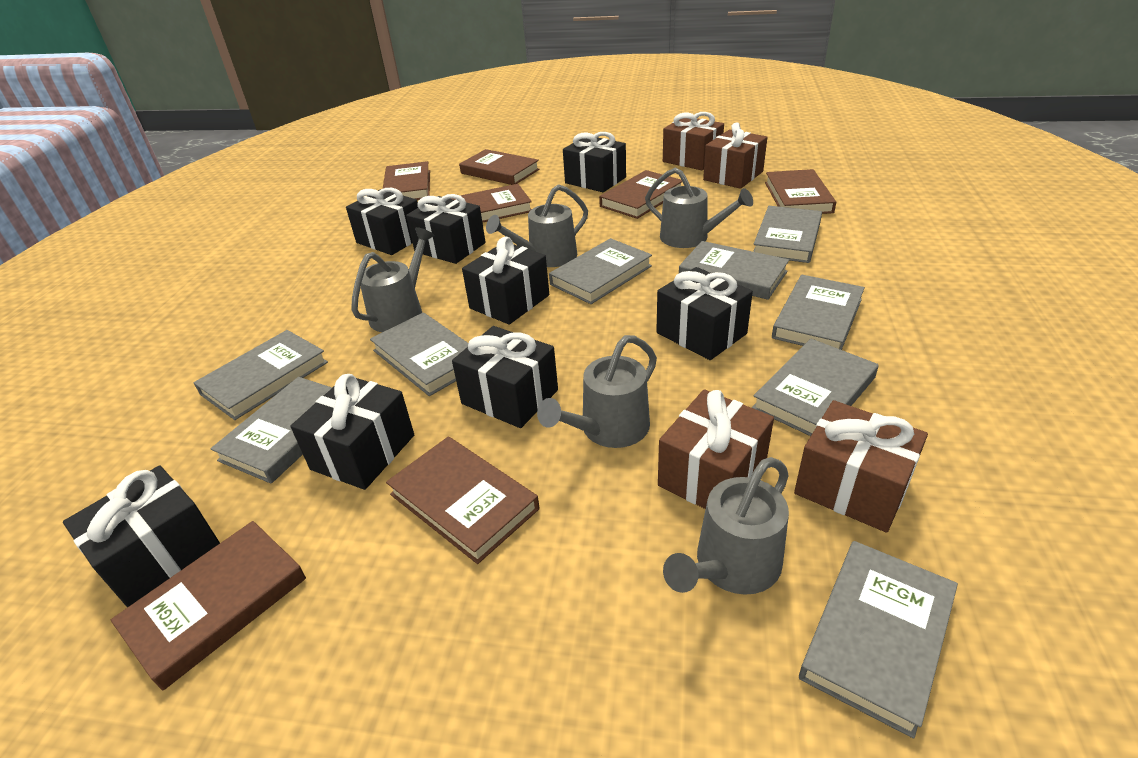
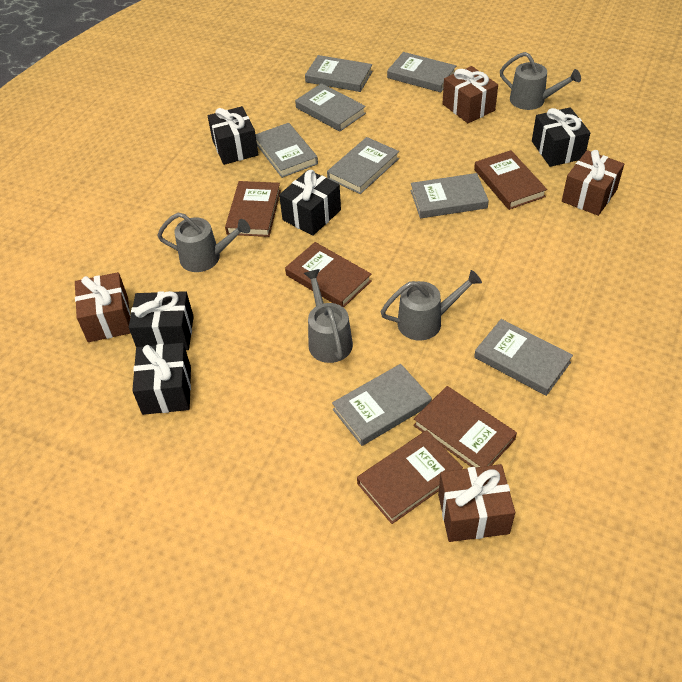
black gift: 8 -> 5
brown book: 7 -> 5
grey book: 9 -> 8
grey watering can: 5 -> 4

